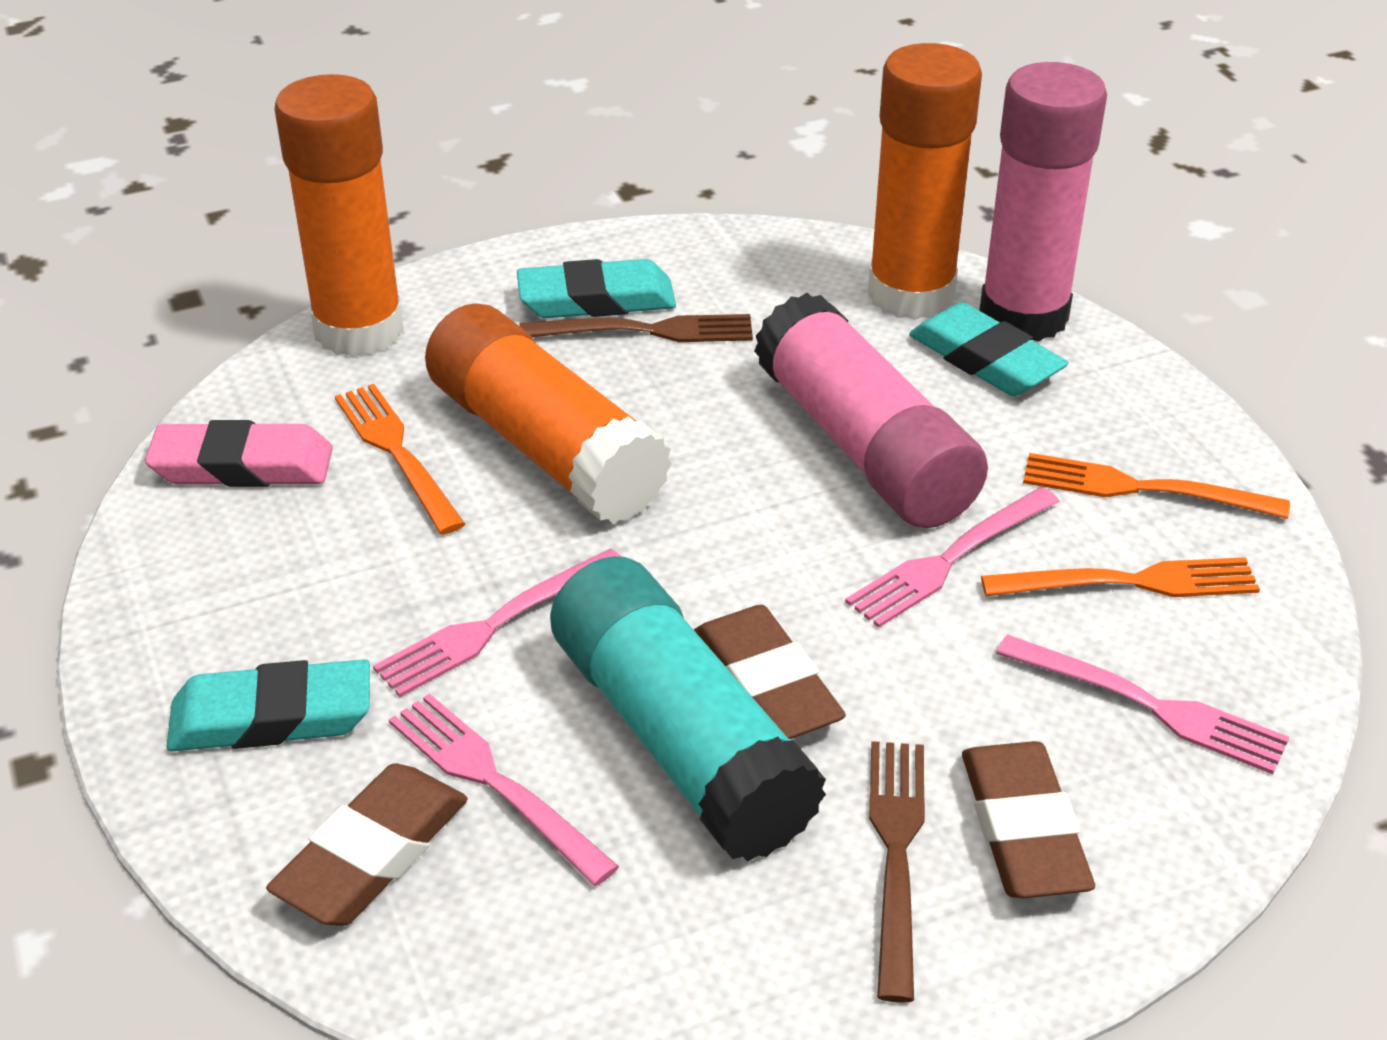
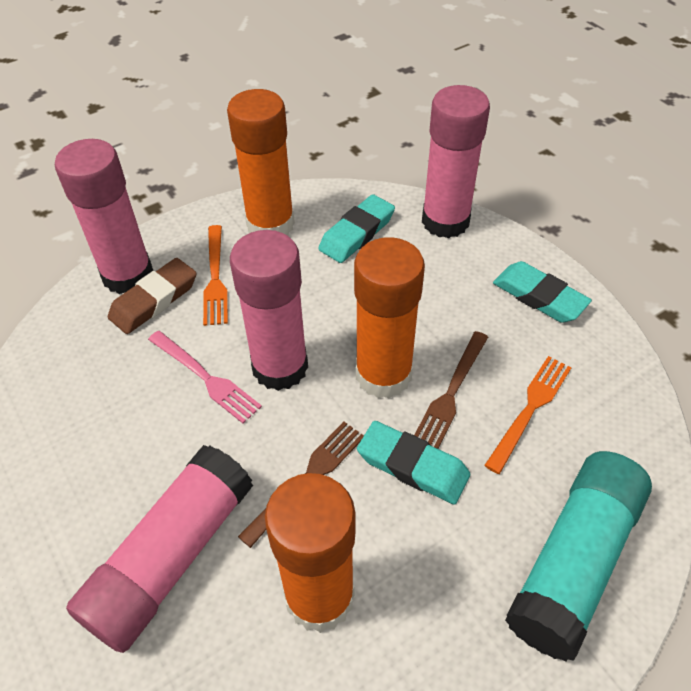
brown eraser: 3 -> 1
orange fork: 3 -> 2
pink eraser: 1 -> 0
pink fork: 4 -> 1
pink glue stick: 2 -> 4

